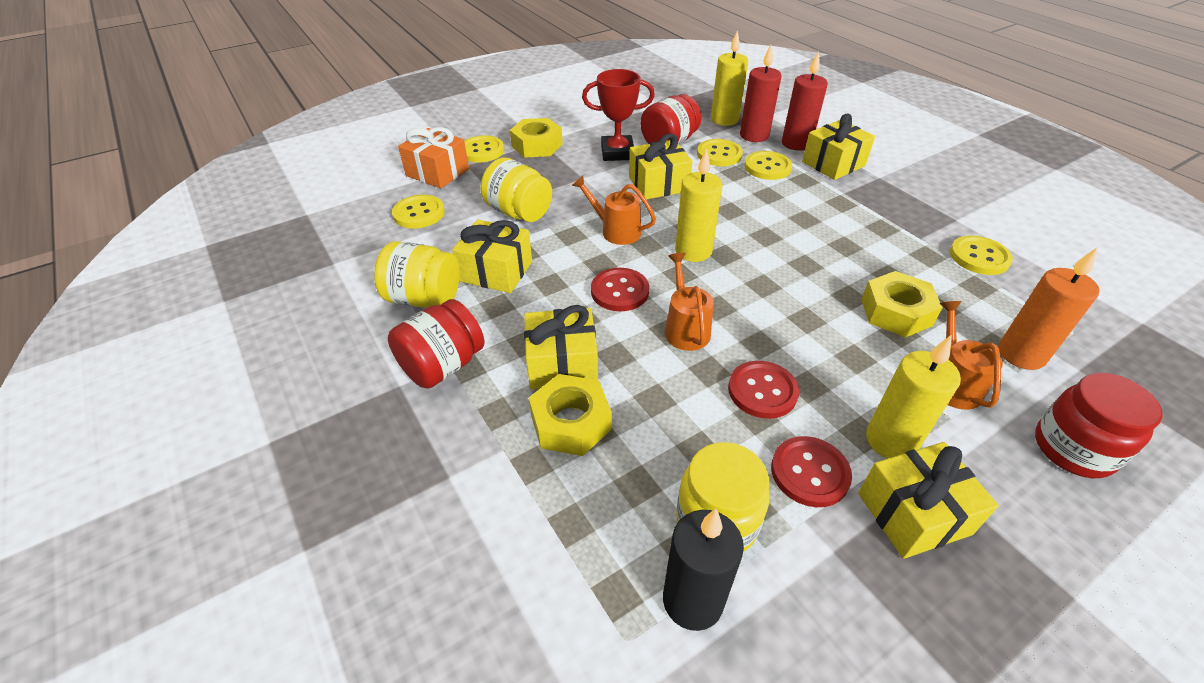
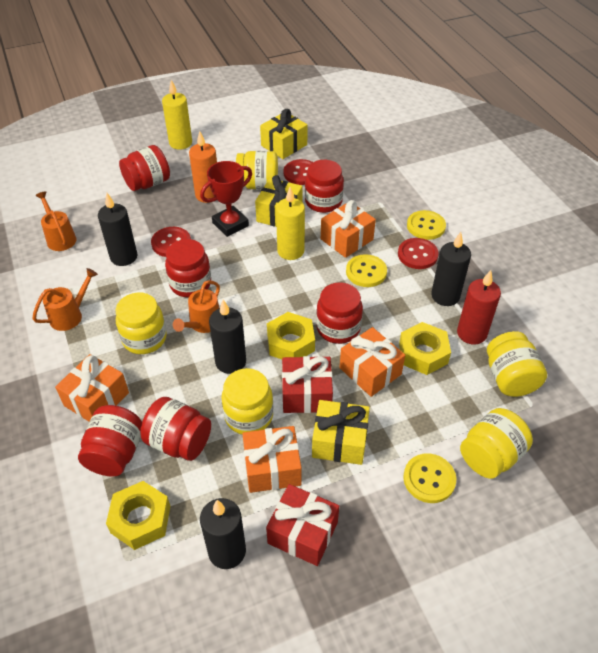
black candle: 1 -> 4
orange gift: 1 -> 4
red candle: 2 -> 1
red gift: 0 -> 2
red jar: 3 -> 6
yellow button: 5 -> 3
yellow candle: 3 -> 2
yellow gift: 5 -> 3
yellow jar: 3 -> 5

